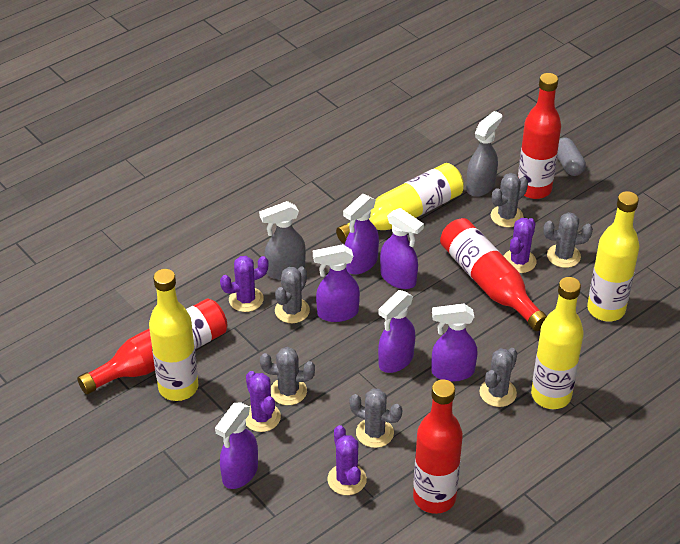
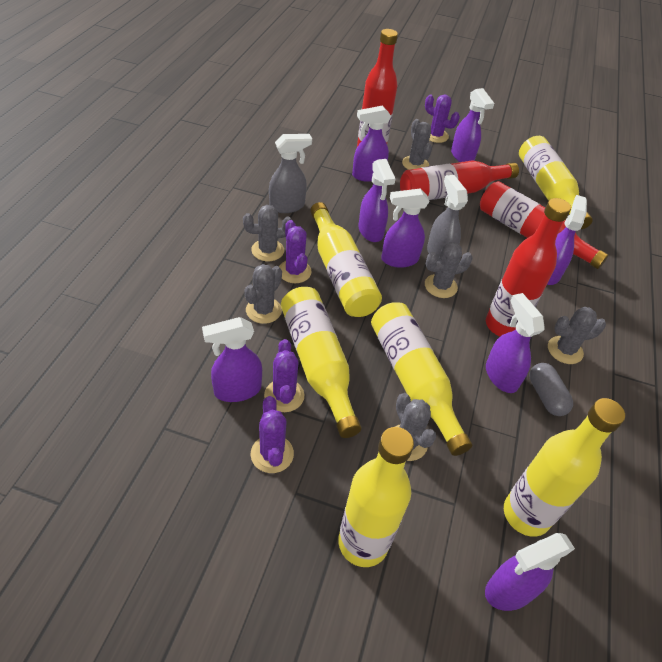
purple spray bottle: 6 -> 8
yellow bottle: 4 -> 6

